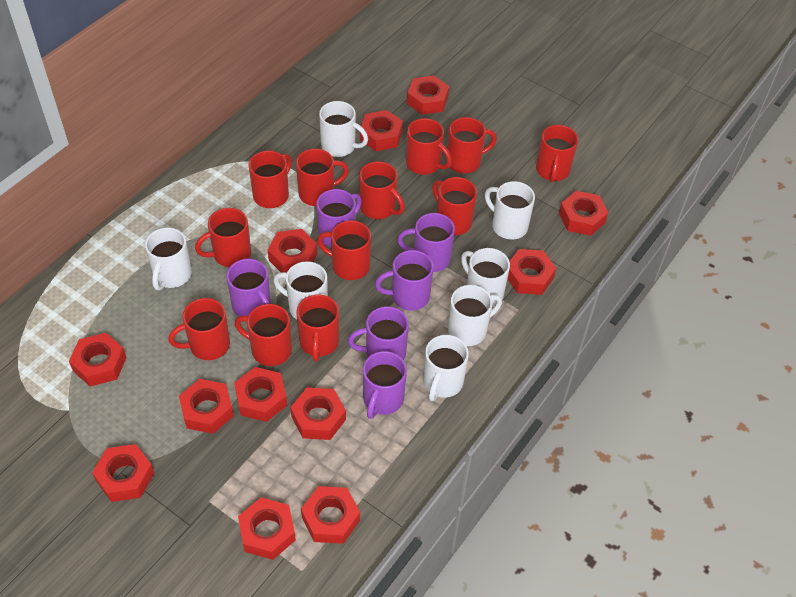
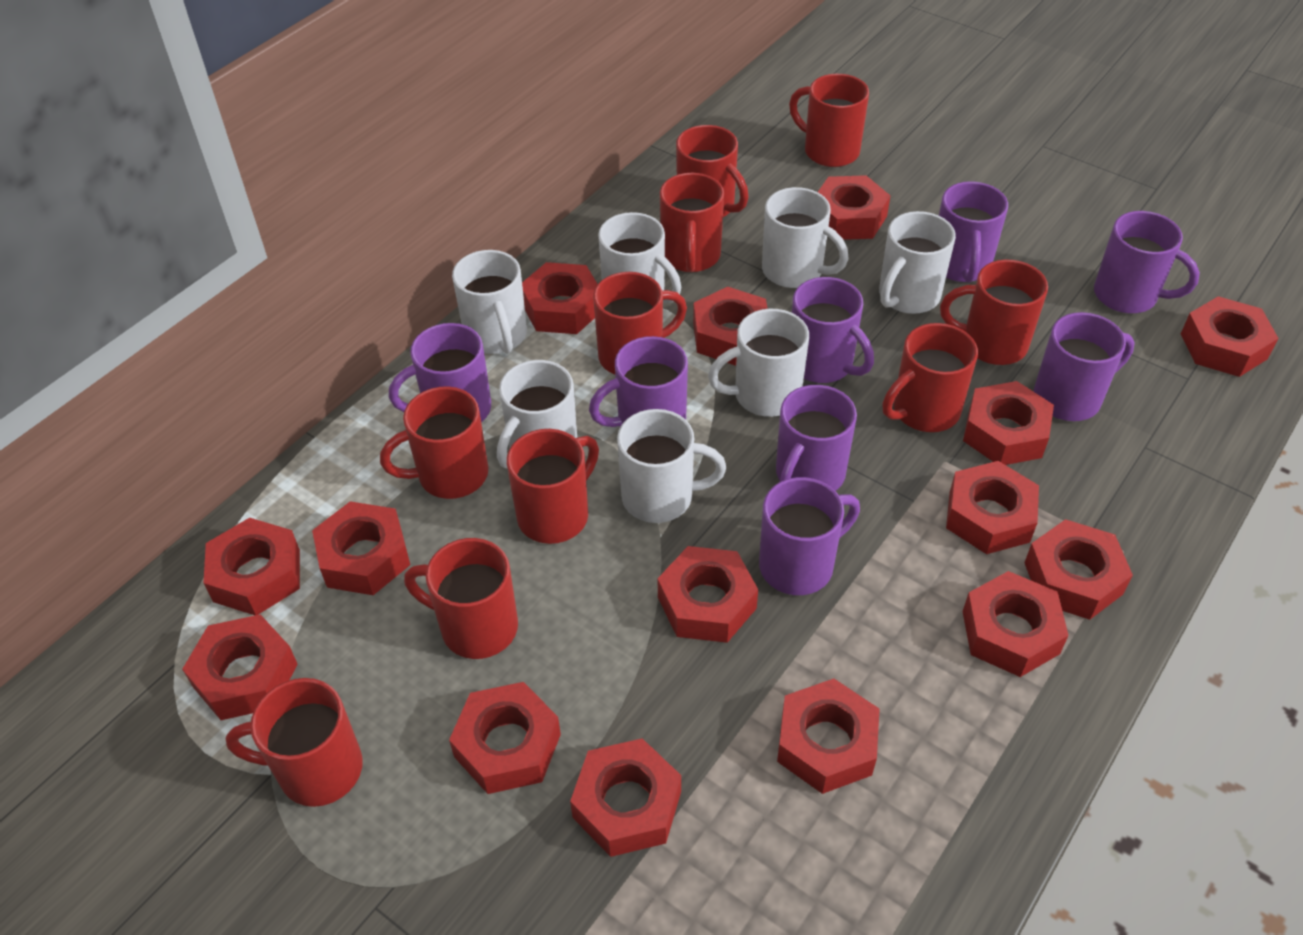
purple mug: 6 -> 8
red mug: 12 -> 10
red nut: 12 -> 15

